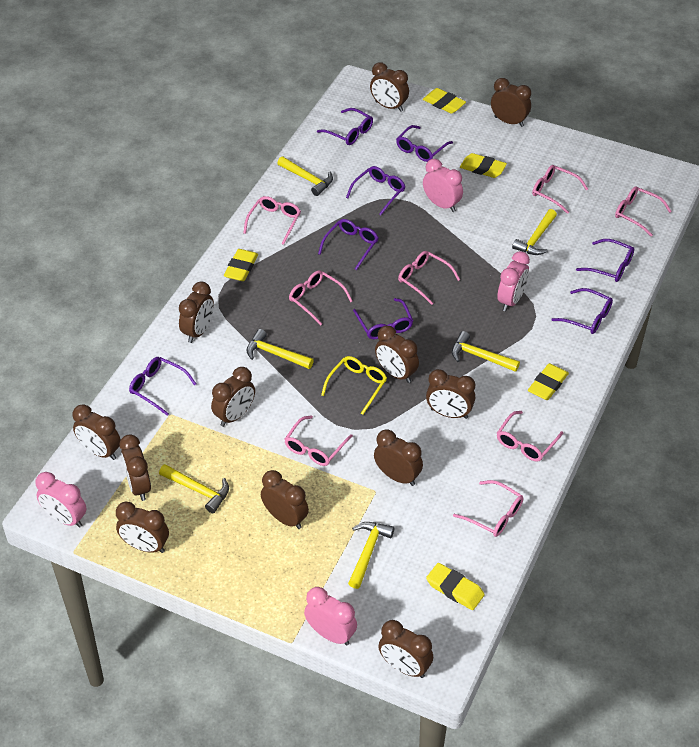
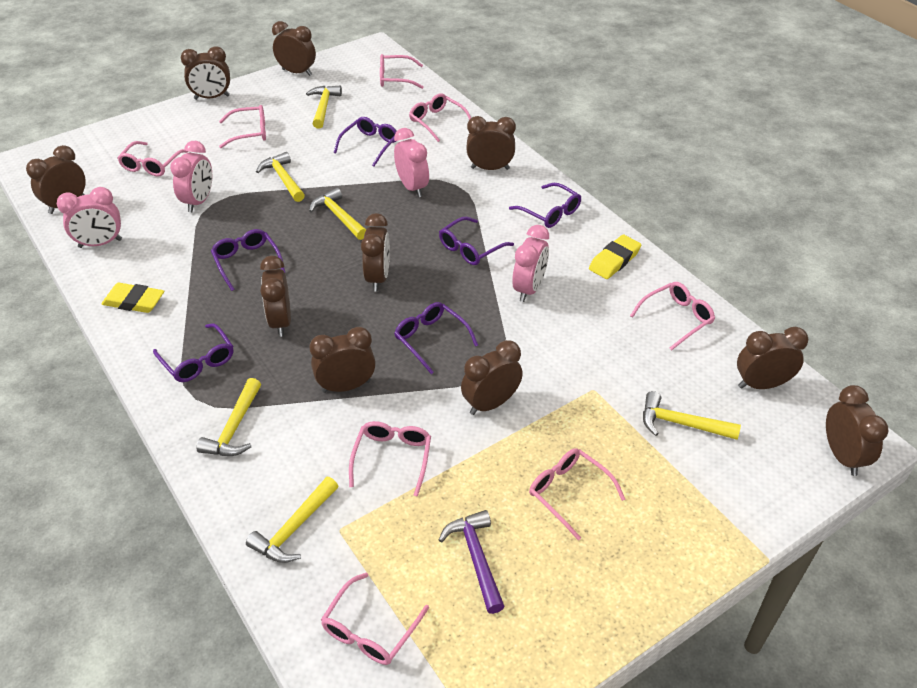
brown clock: 12 -> 10
purple glasses: 8 -> 6
purple hammer: 0 -> 1
yellow eraser: 5 -> 2
yellow glasses: 1 -> 0

